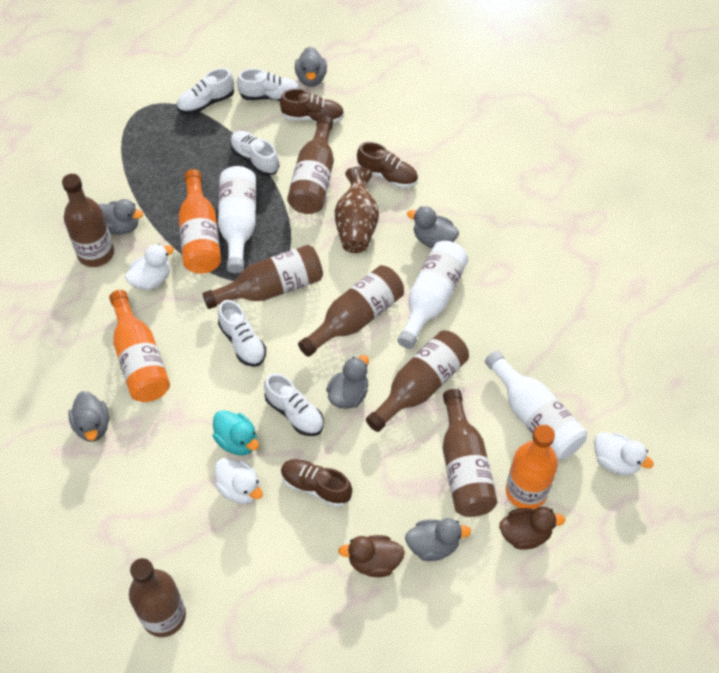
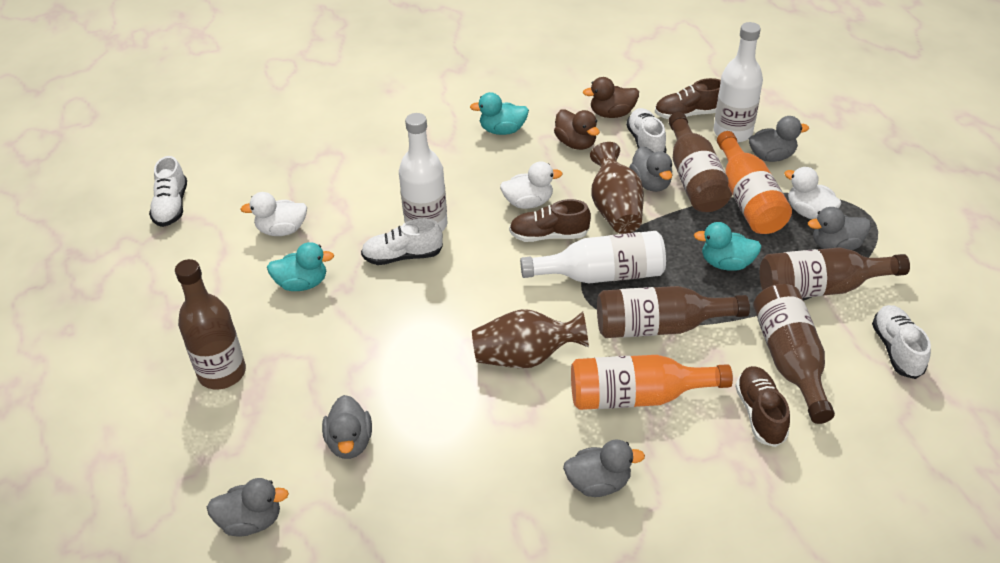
brown bottle: 7 -> 5
brown vase: 1 -> 2
orange bottle: 3 -> 2
turquoise duck: 1 -> 3
white shoe: 5 -> 4

